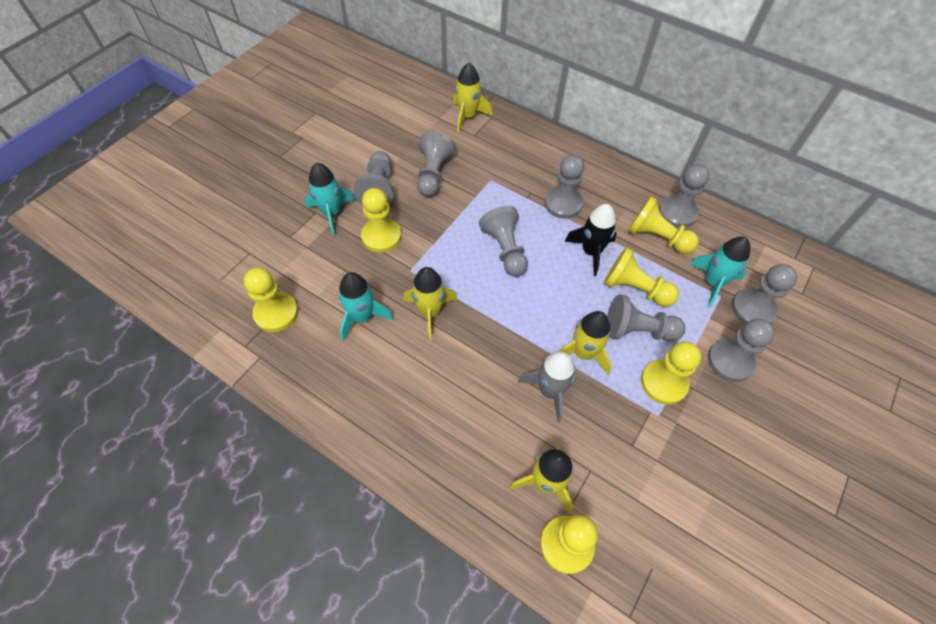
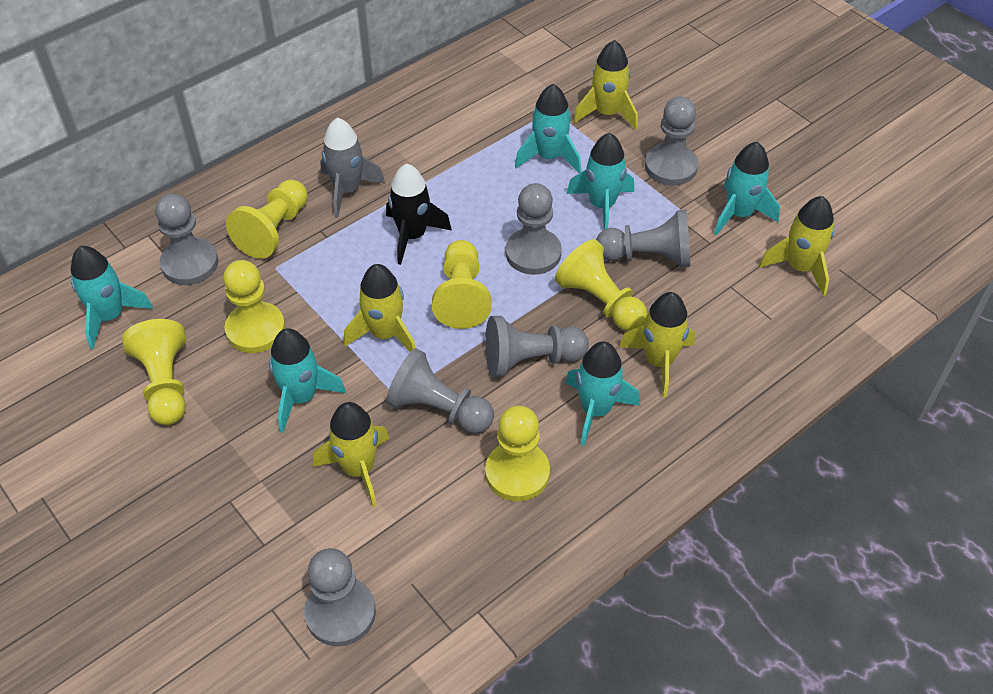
grey pawn: 8 -> 7
turquoise rocket: 3 -> 6
yellow rocket: 4 -> 5

